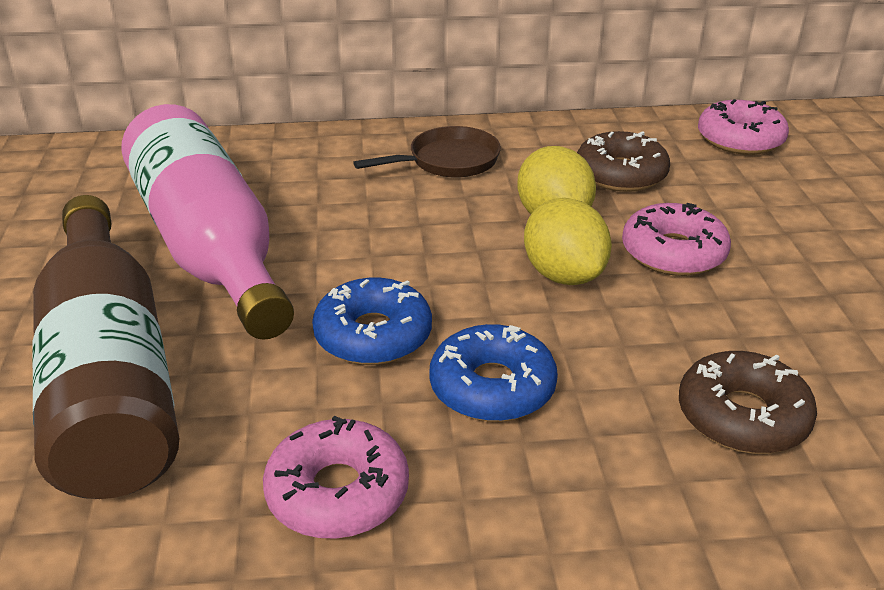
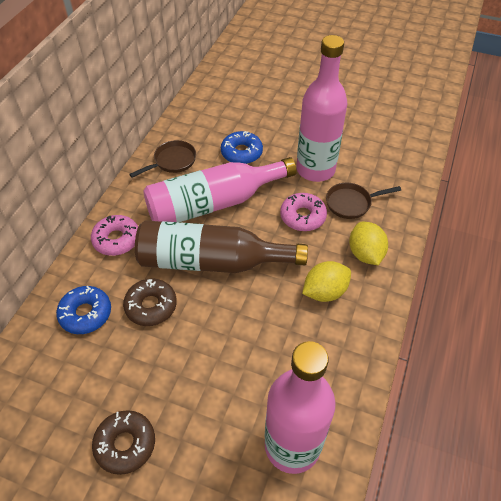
brown pan: 1 -> 2
pink bottle: 1 -> 3
pink donut: 3 -> 2

